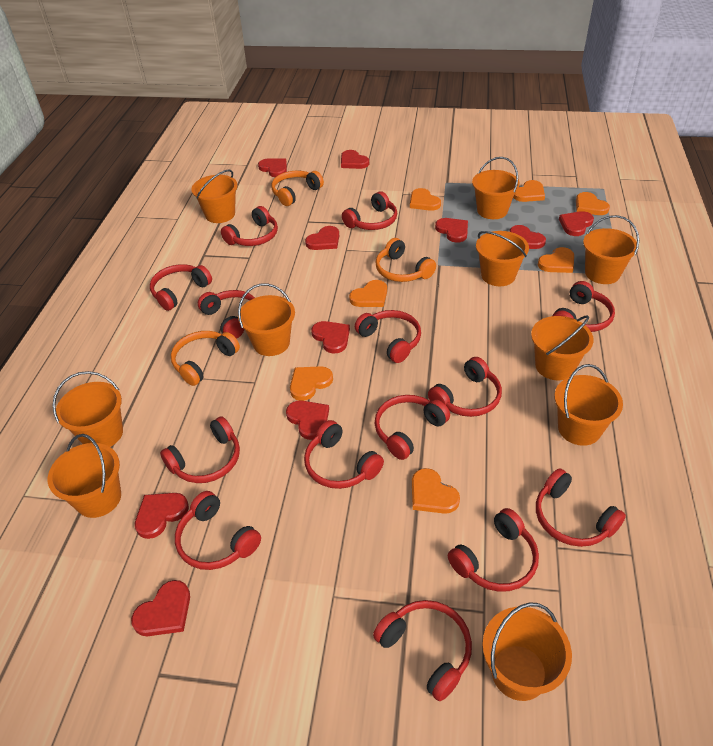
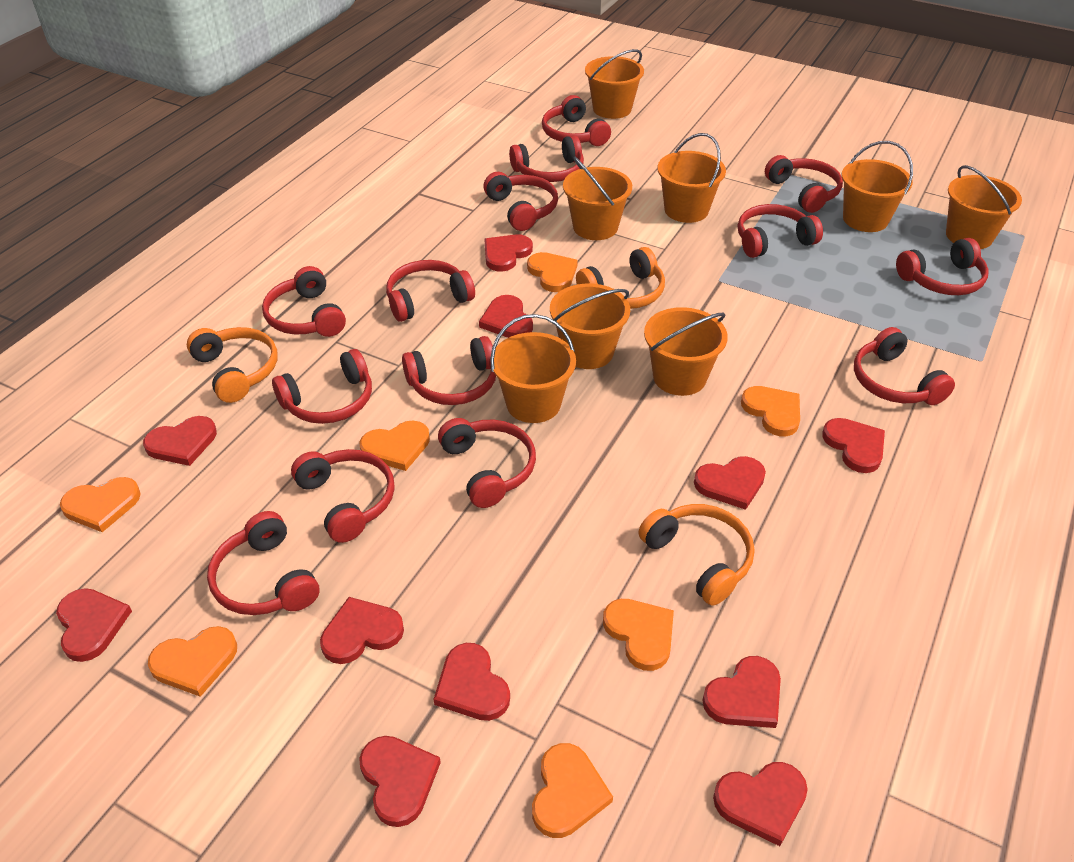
orange bucket: 10 -> 8
red heart: 10 -> 11

